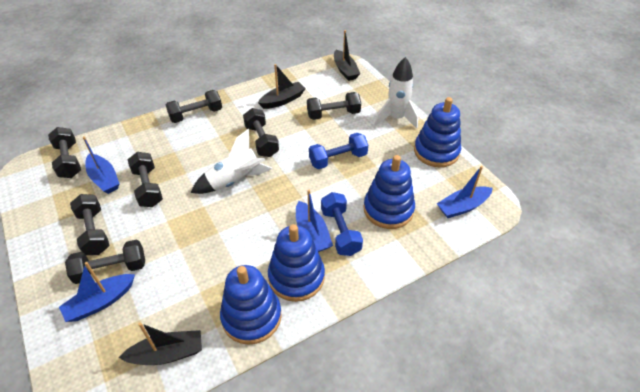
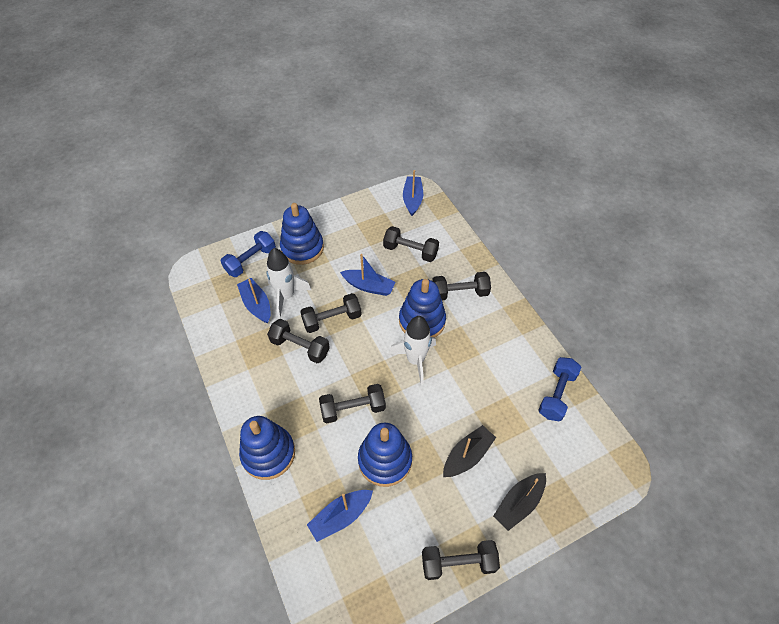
black boat: 3 -> 2
black dumbbell: 7 -> 6

